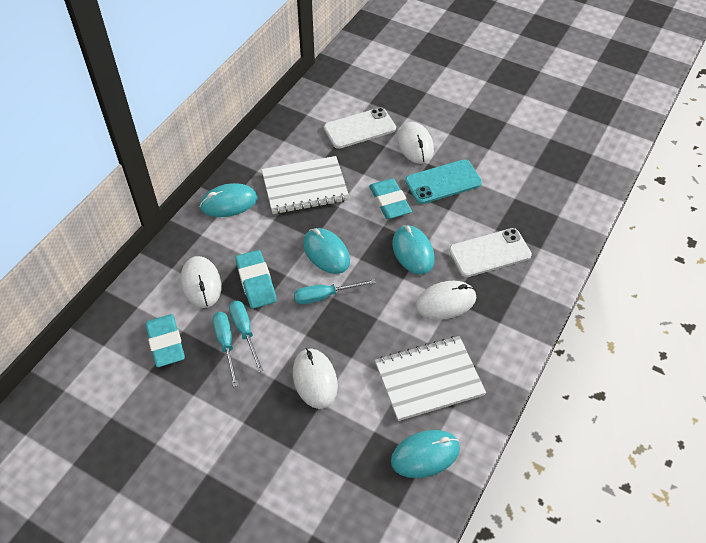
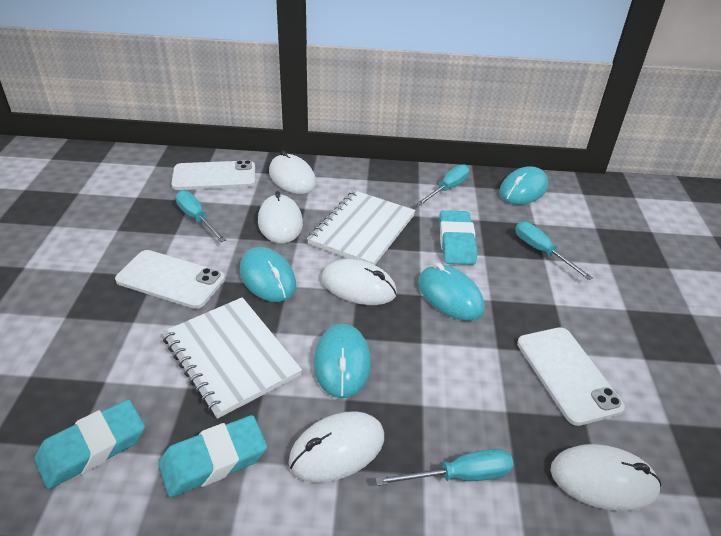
turquoise phone: 1 -> 0
turquoise screwdriver: 3 -> 4
white mouse: 4 -> 5
white phone: 2 -> 3

